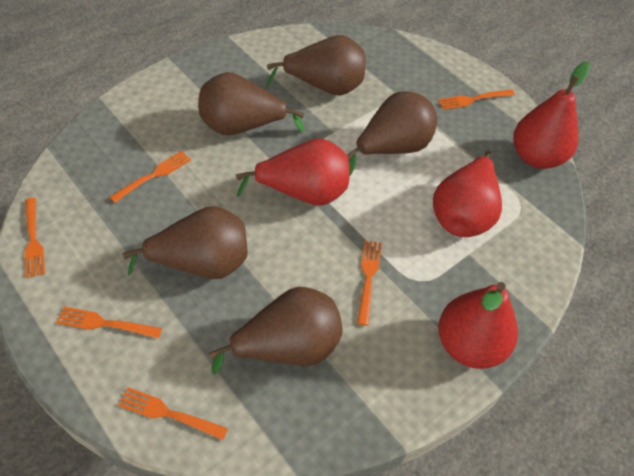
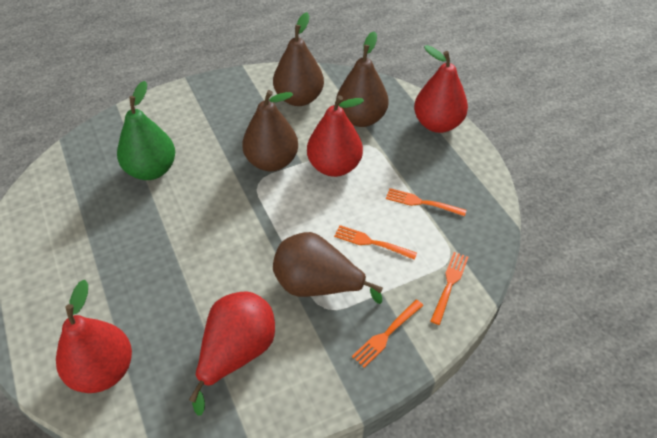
brown pear: 5 -> 4
green pear: 0 -> 1
orange fork: 6 -> 4

